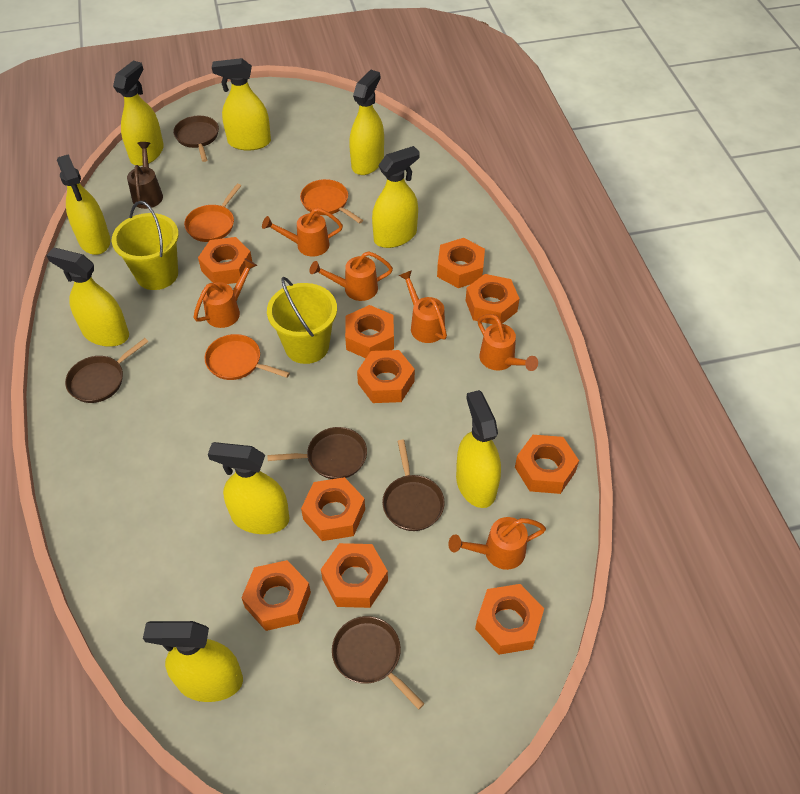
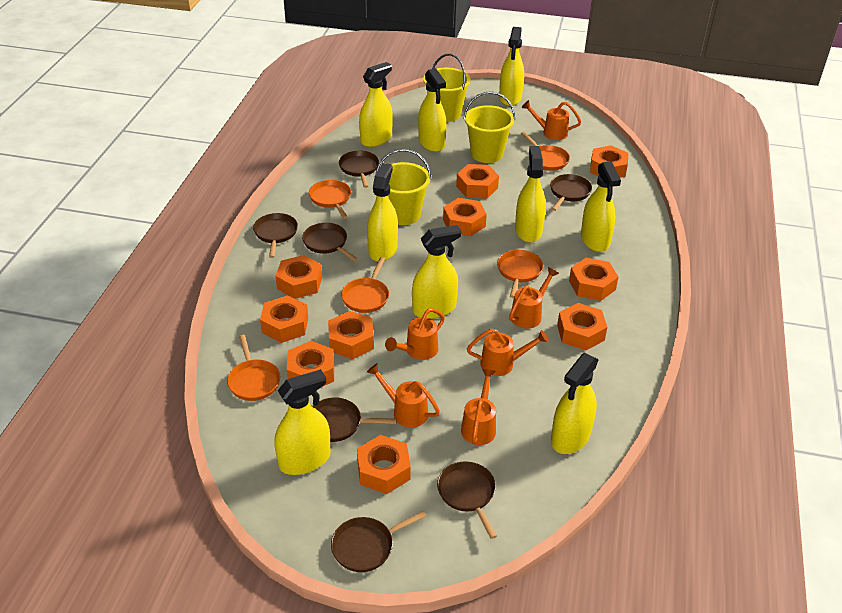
brown pan: 5 -> 7
brown watering can: 1 -> 0
orange pan: 3 -> 5
yellow bucket: 2 -> 3

